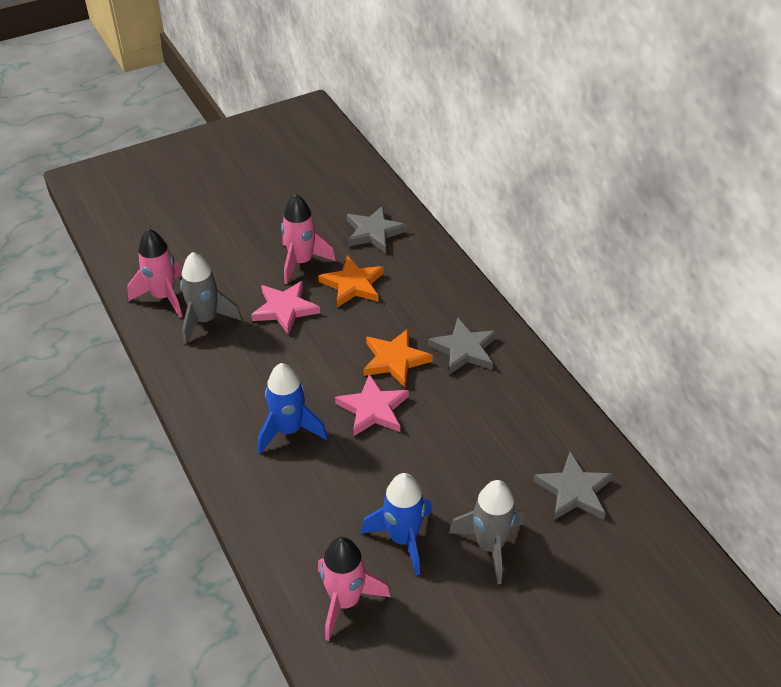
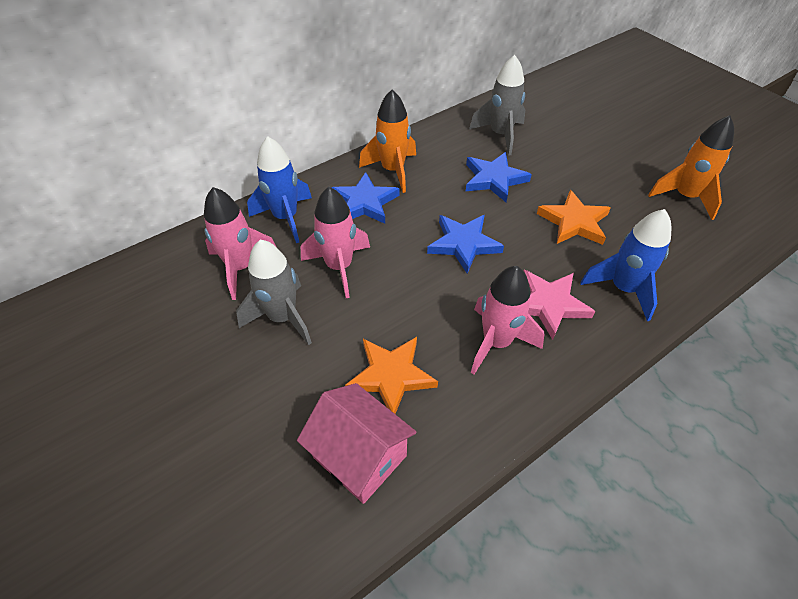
blue star: 0 -> 3
grey star: 3 -> 0
orange rocket: 0 -> 2
pink house: 0 -> 1
pink star: 2 -> 1

